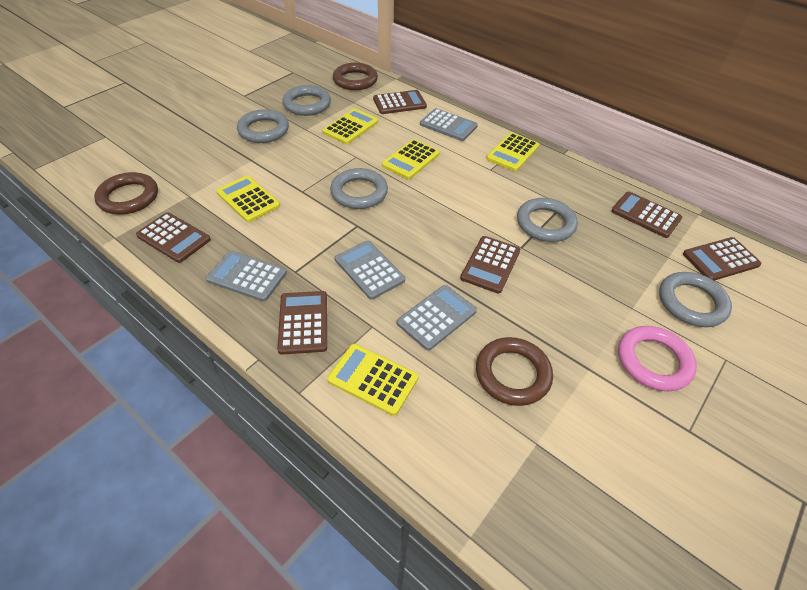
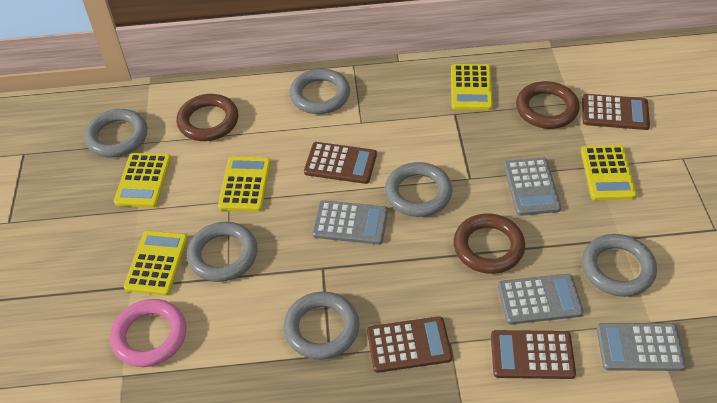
brown calculator: 6 -> 4
grey ring: 5 -> 6

